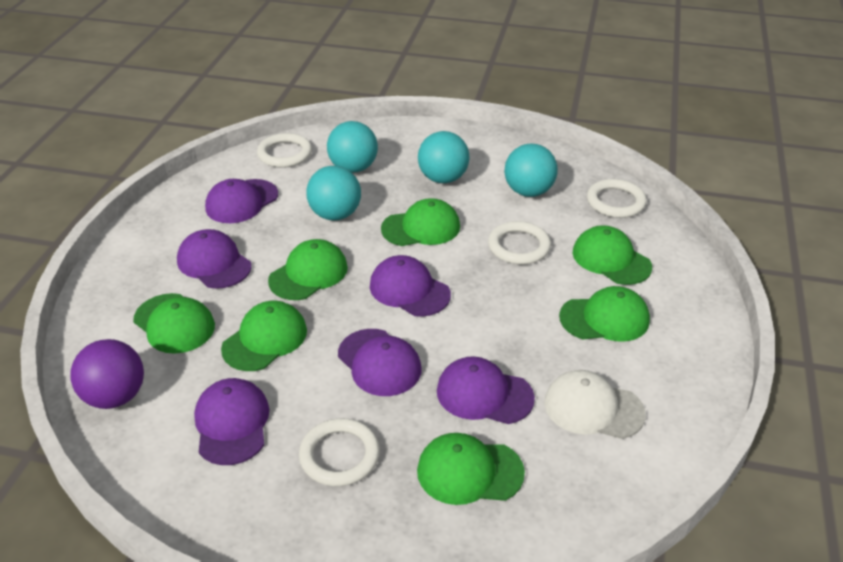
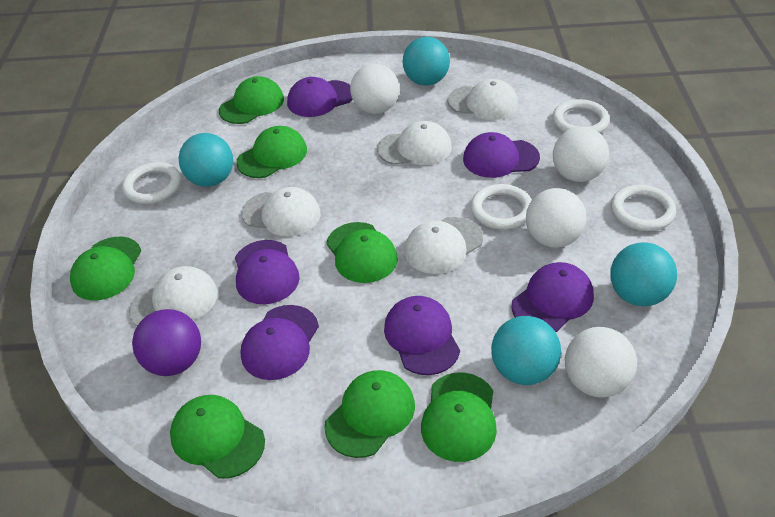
white ball: 0 -> 4
white cap: 1 -> 5

